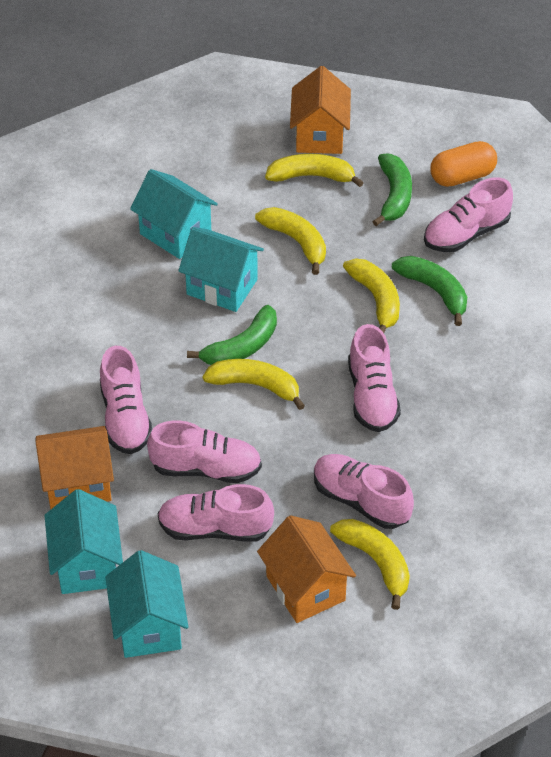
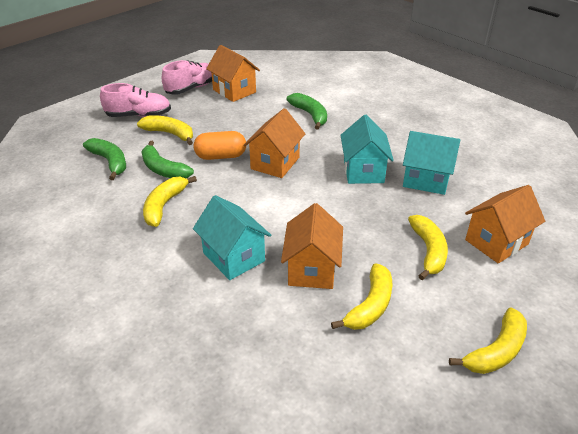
orange house: 3 -> 4
pink shoe: 6 -> 2
turquoise house: 4 -> 3

